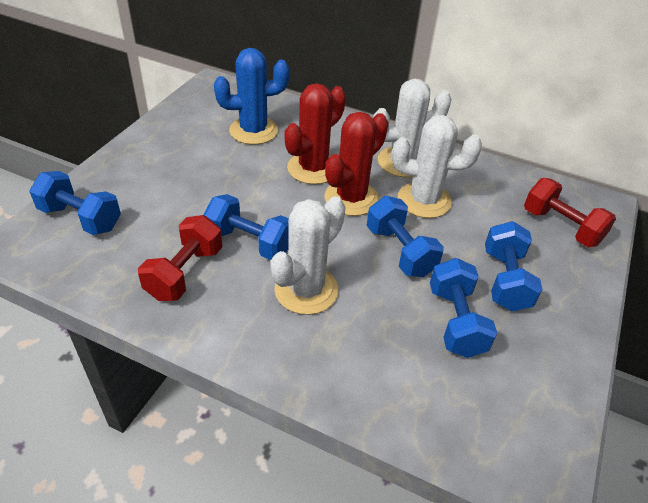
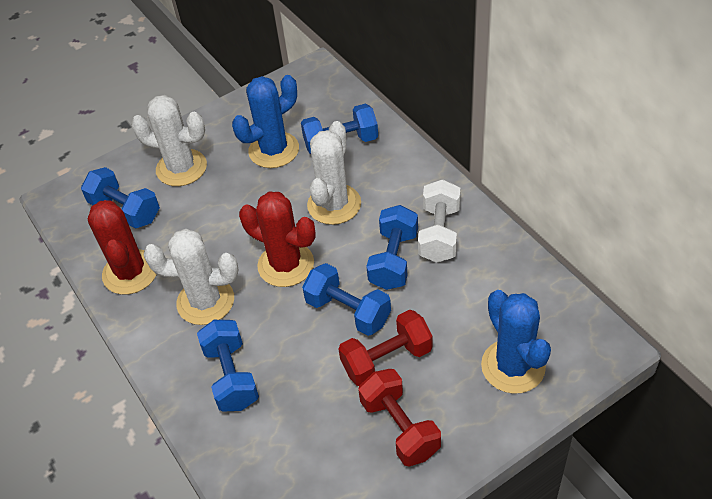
blue cactus: 1 -> 2
white dumbbell: 0 -> 1

